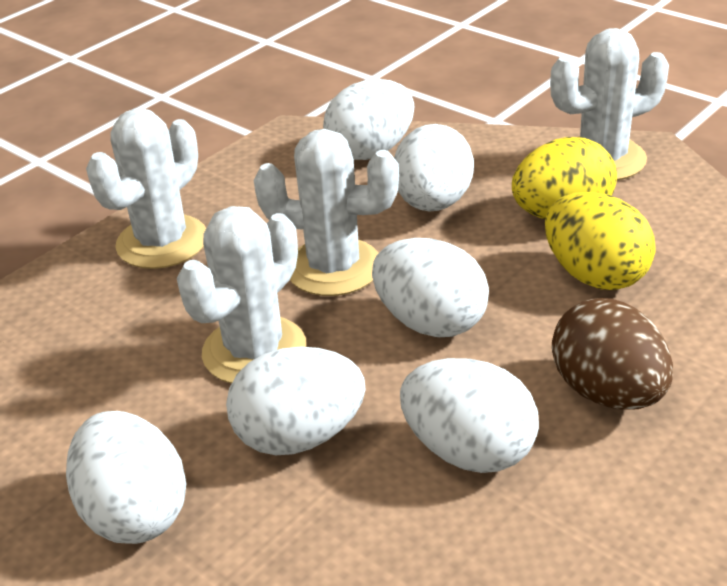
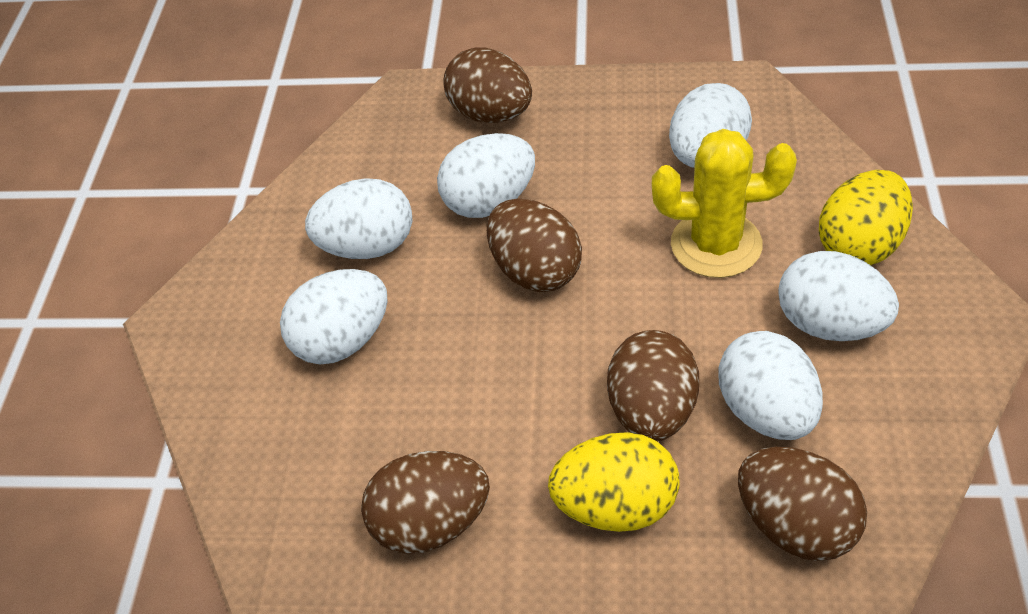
brown egg: 1 -> 5
white cactus: 4 -> 0
yellow cactus: 0 -> 1

